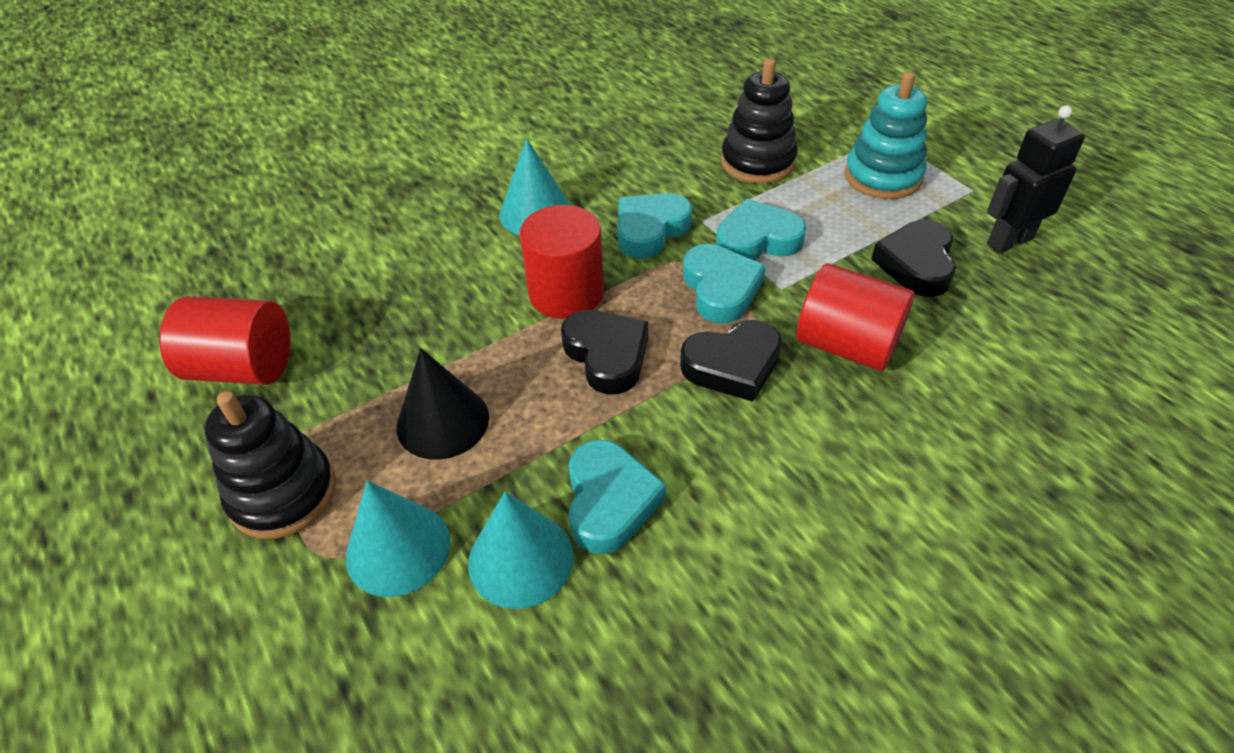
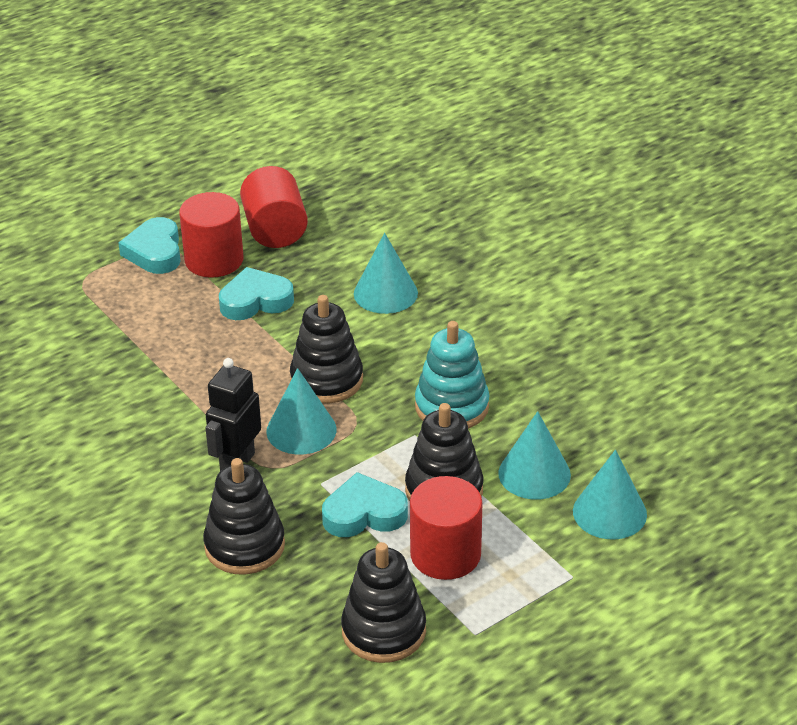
black cone: 1 -> 0
black heart: 3 -> 0
black stacking toy: 2 -> 4
turquoise cone: 3 -> 4
turquoise heart: 4 -> 3

